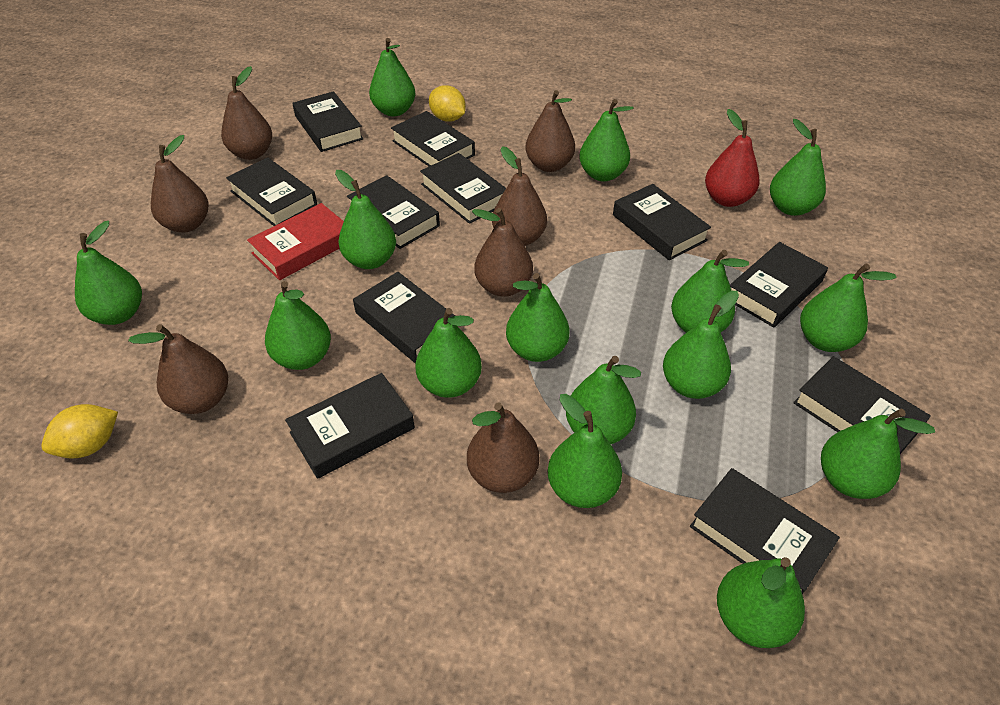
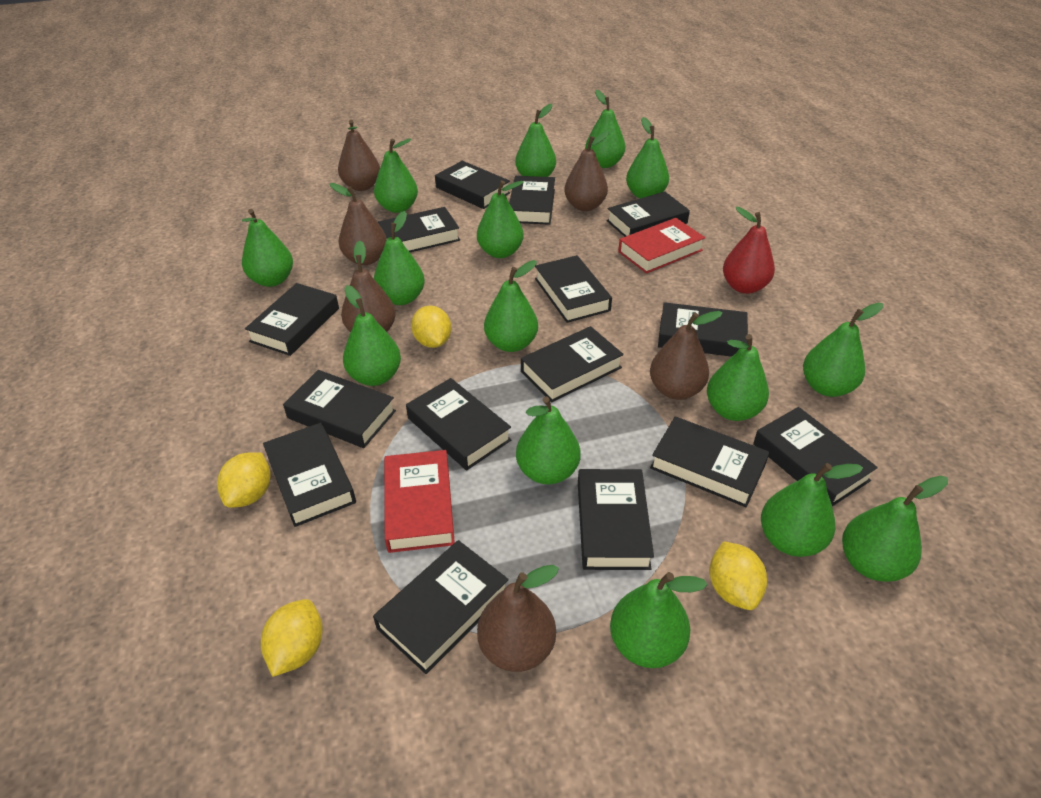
black book: 11 -> 15
brown pear: 7 -> 6
red book: 1 -> 2
yellow lemon: 2 -> 4

